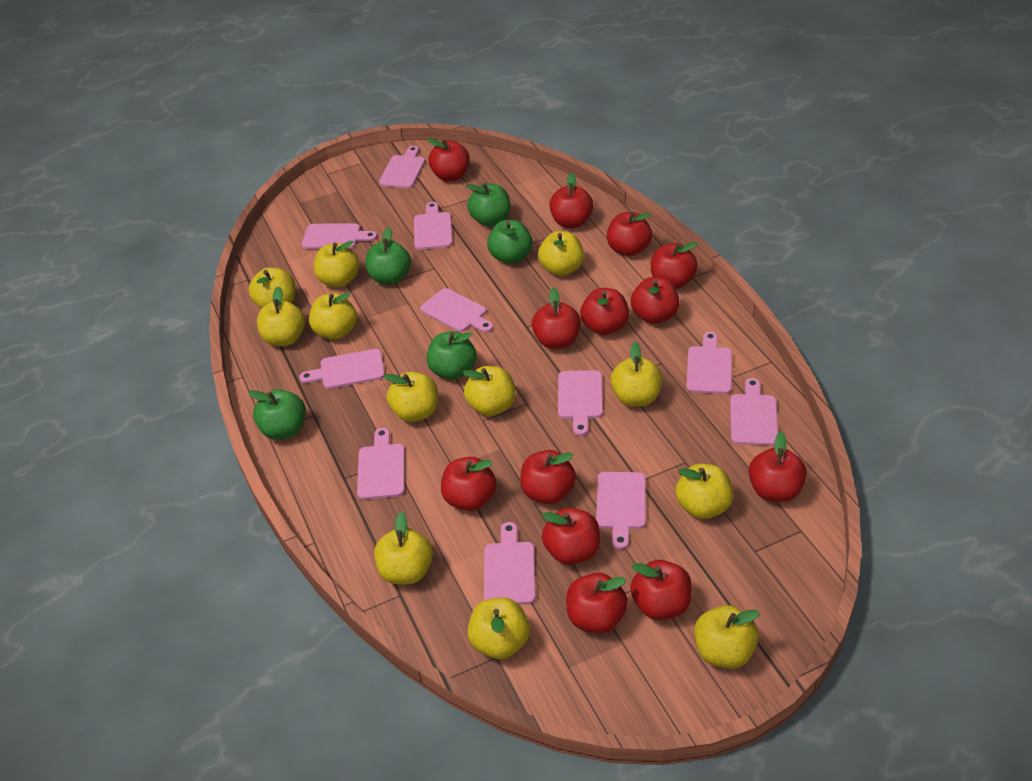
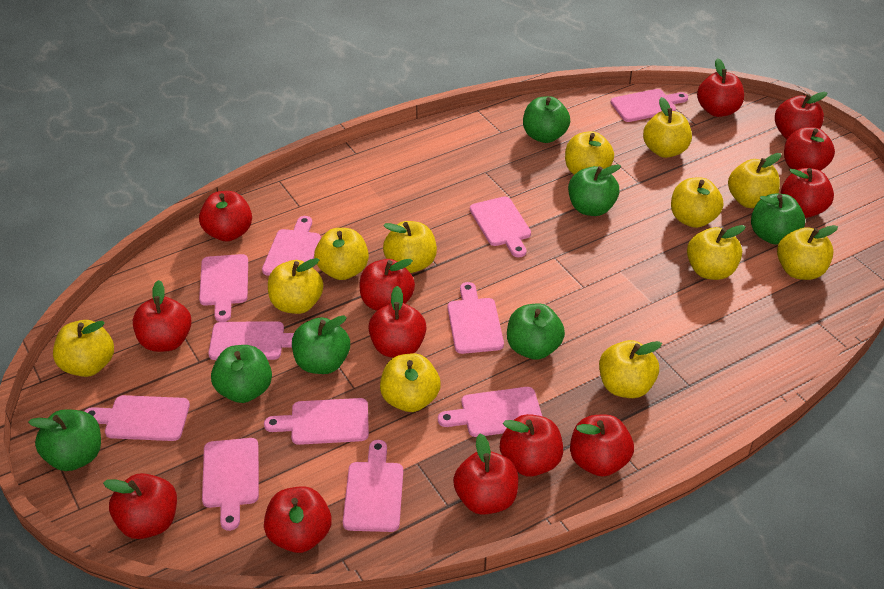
green apple: 5 -> 7

